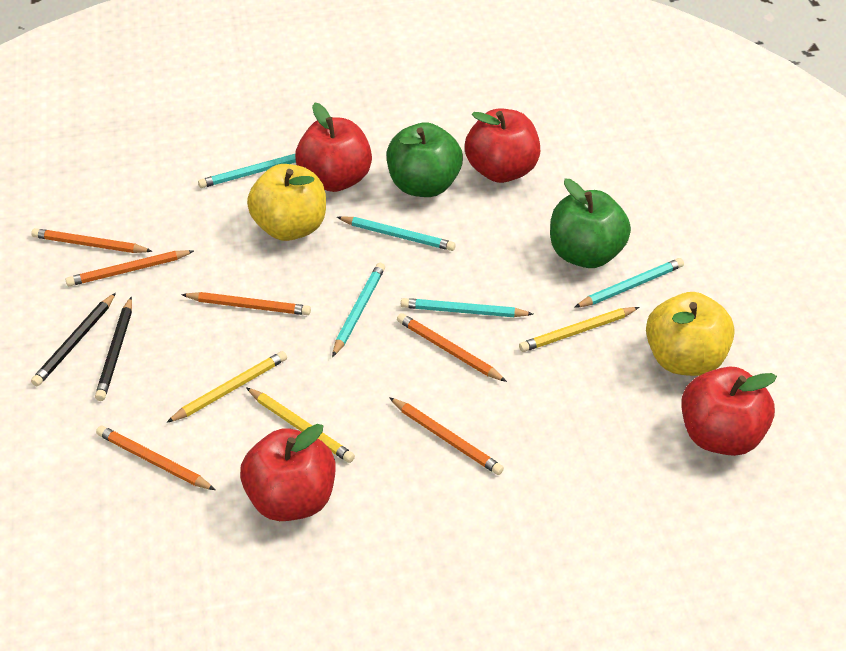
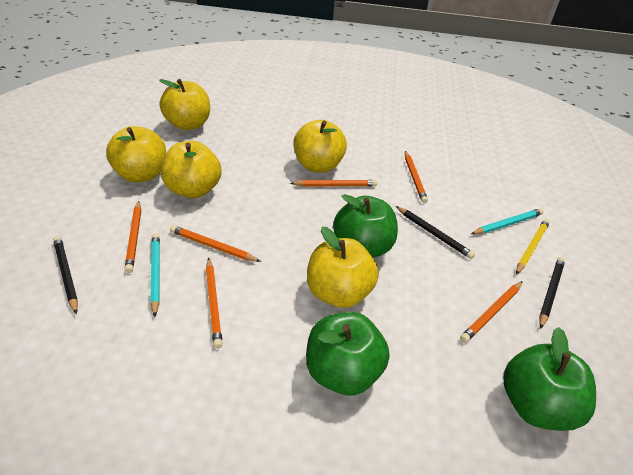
black pencil: 2 -> 3
green apple: 2 -> 3
red apple: 4 -> 0
turquoise pencil: 5 -> 2
yellow apple: 2 -> 5
yellow pencil: 3 -> 1

